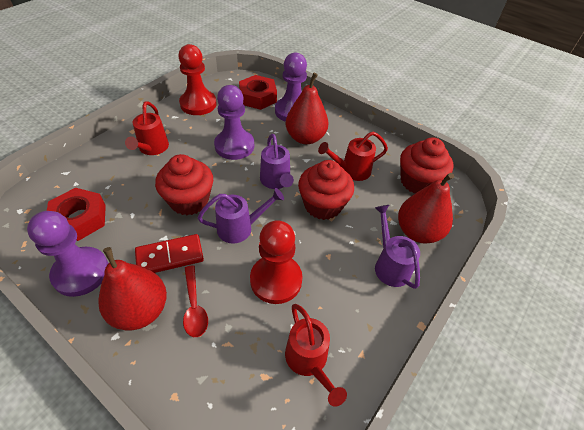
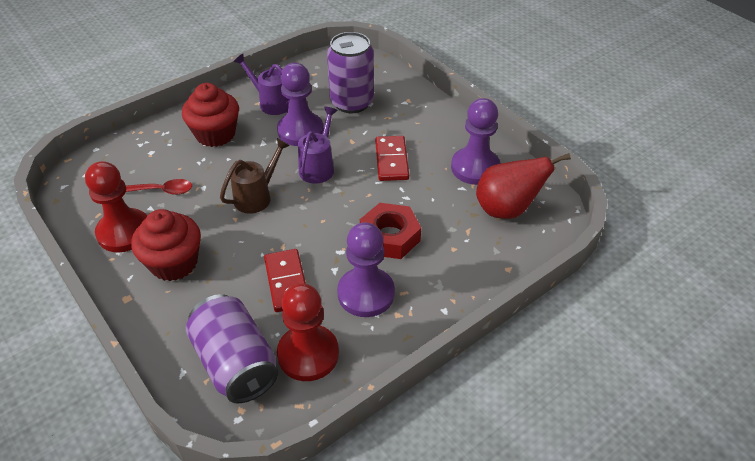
brown watering can: 0 -> 1
purple can: 0 -> 2
purple watering can: 3 -> 2
red cupcake: 3 -> 2
red domino: 1 -> 2
red nut: 2 -> 1
red pear: 3 -> 1
red watering can: 3 -> 0

